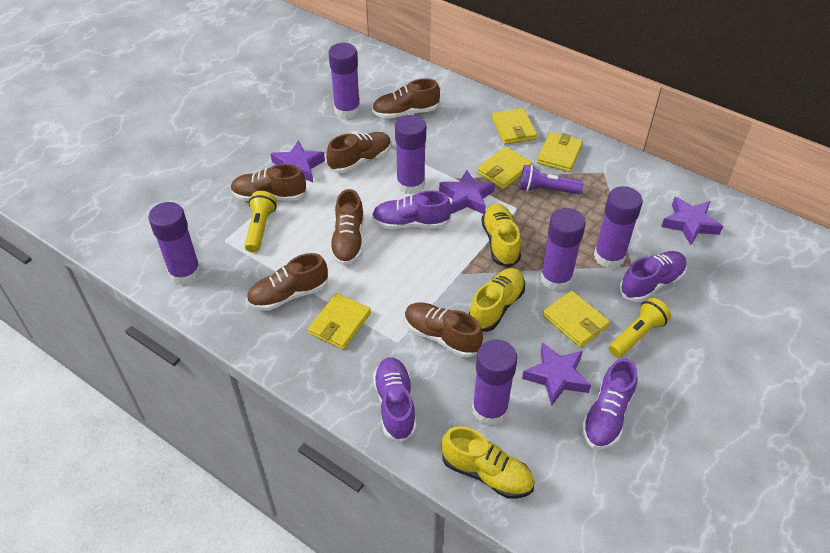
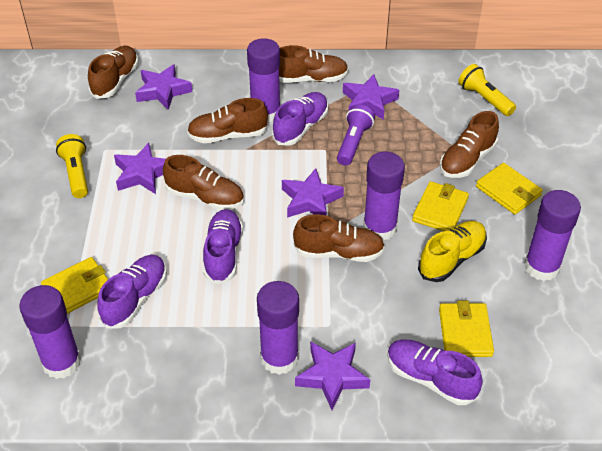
purple glue stick: 6 -> 5
purple star: 4 -> 5
yellow shoe: 3 -> 1
yellow wallet: 5 -> 4

